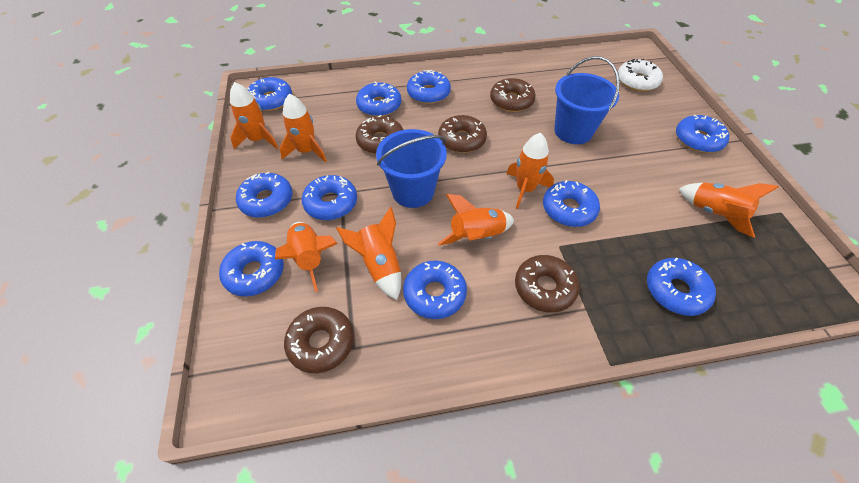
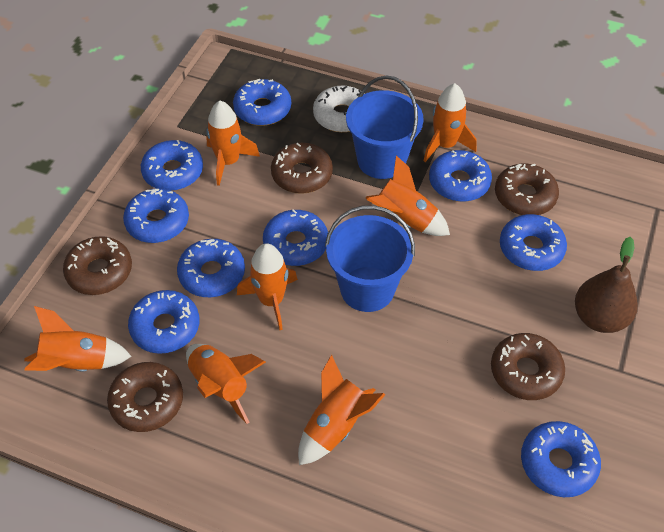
blue donut: 10 -> 9
brown pear: 0 -> 1

